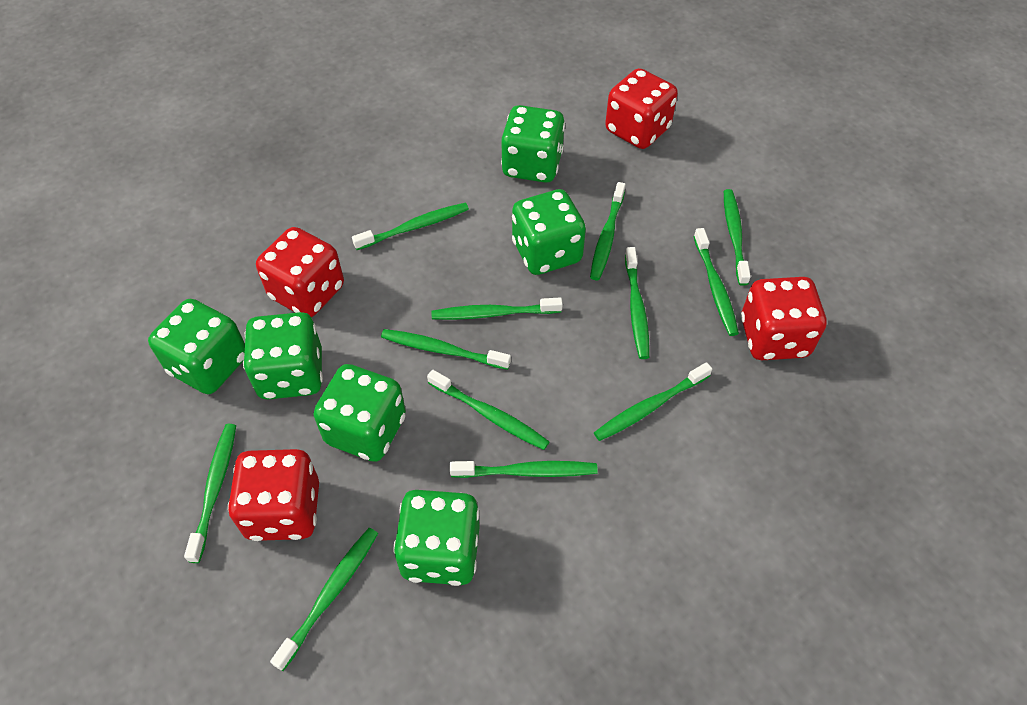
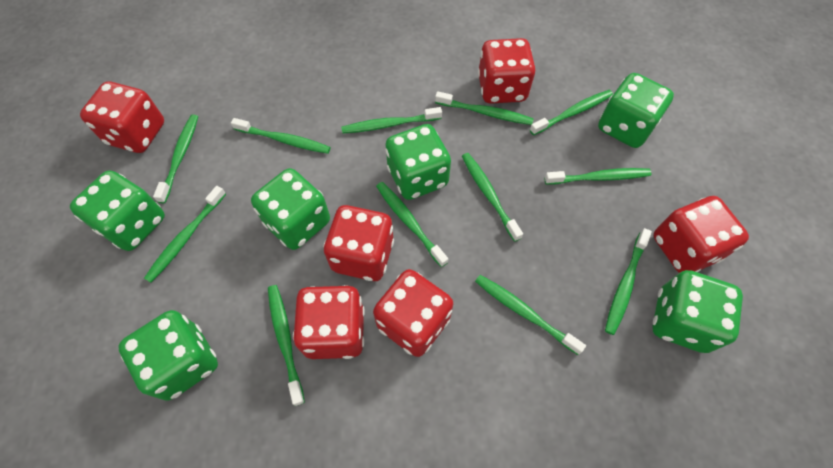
red dice: 4 -> 6

